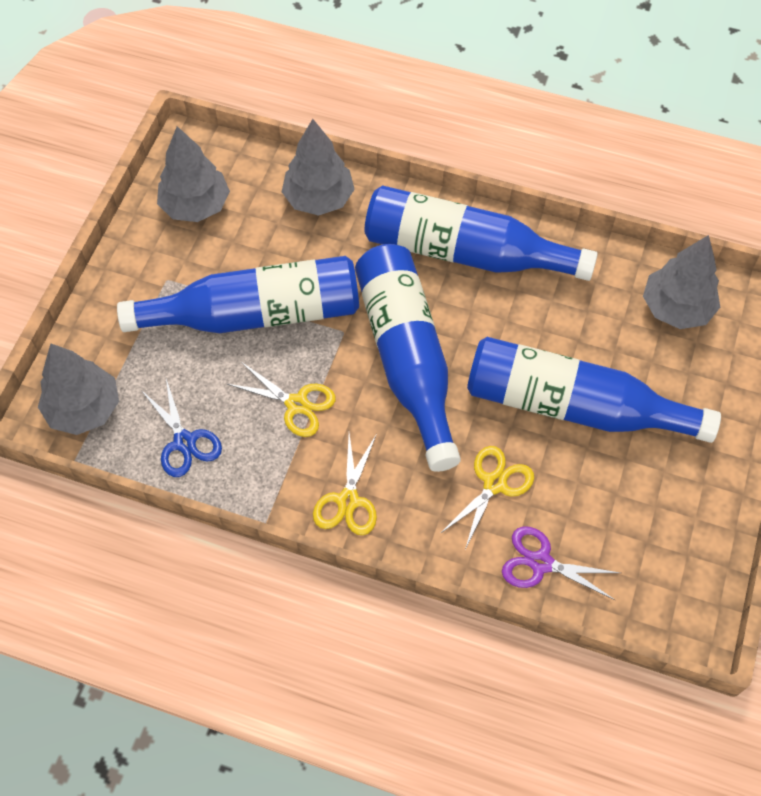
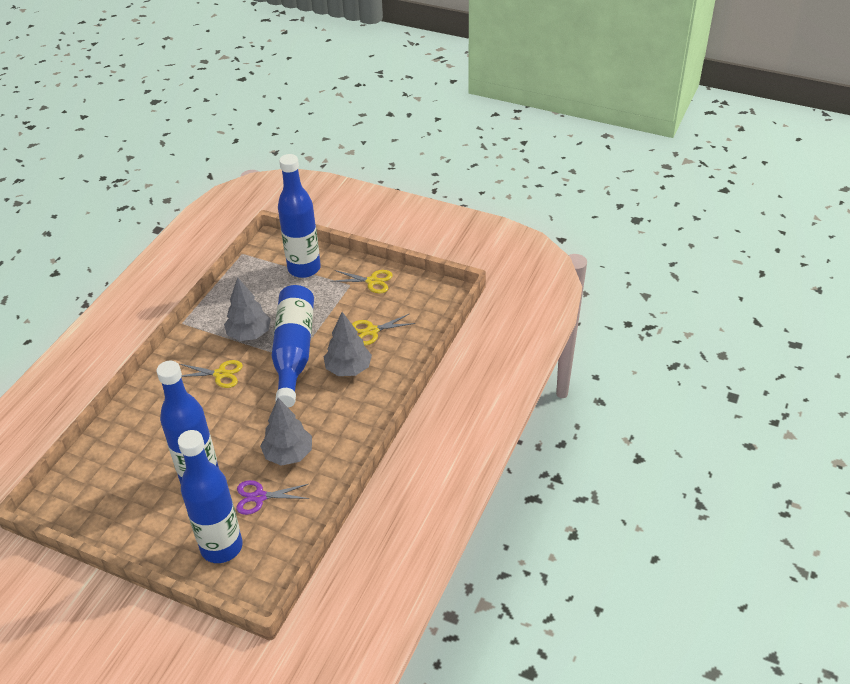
blue scissors: 1 -> 0
grey tree: 4 -> 3

